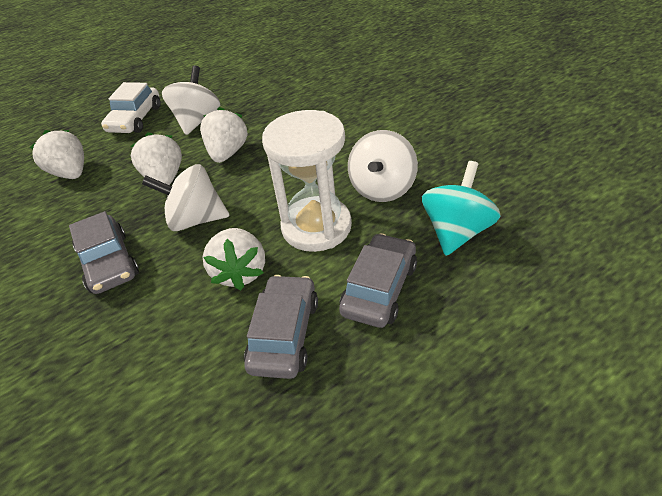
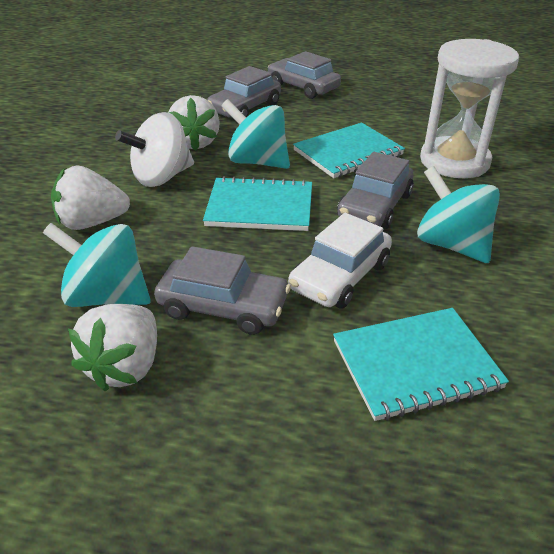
grey car: 3 -> 4
turquoise notebook: 0 -> 3
turquoise spinning top: 1 -> 3
white spinning top: 3 -> 1
white strawberry: 4 -> 3

